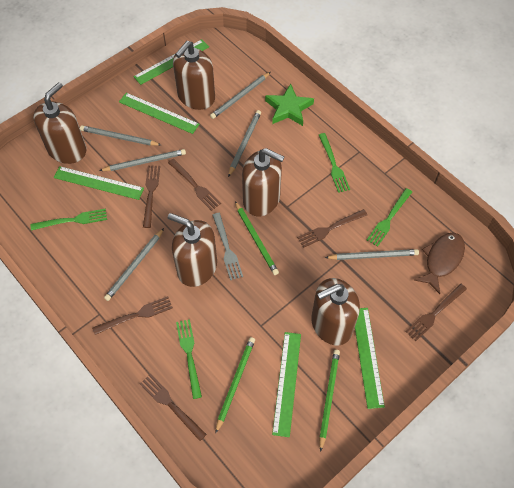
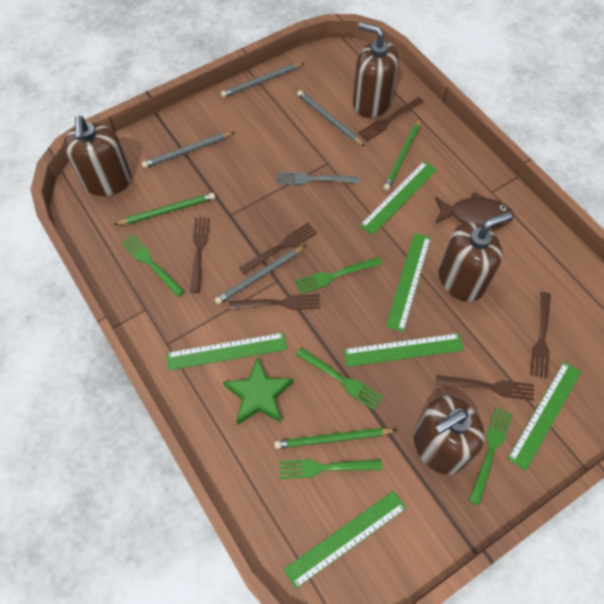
brown soap dispenser: 5 -> 4
green fork: 4 -> 5
green ruler: 5 -> 6
grey pencil: 6 -> 4

